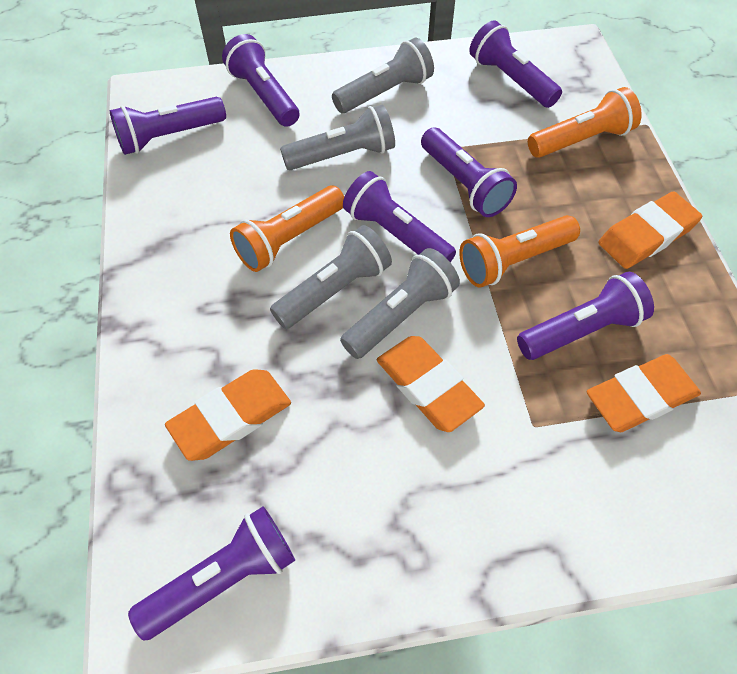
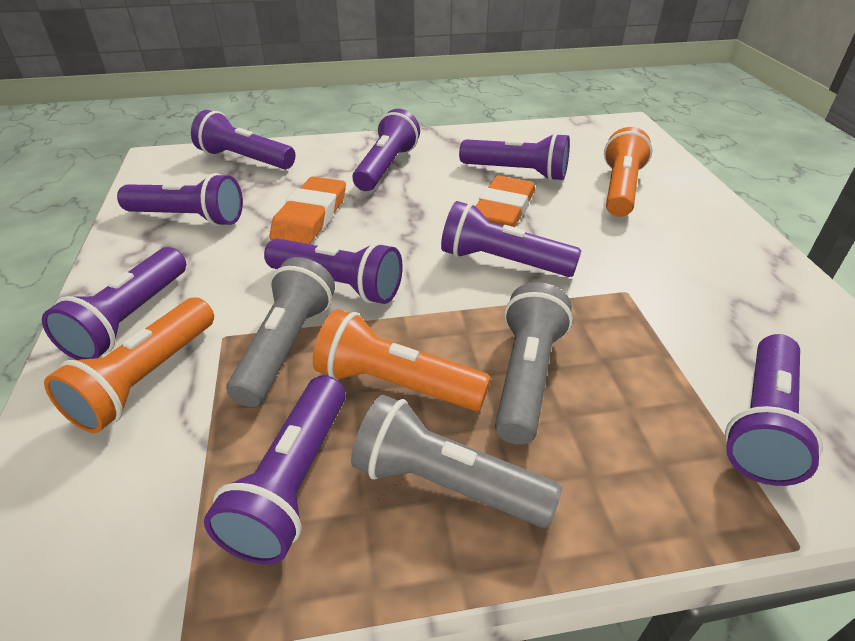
grey flashlight: 4 -> 3
orange eraser: 4 -> 2
purple flashlight: 7 -> 9

